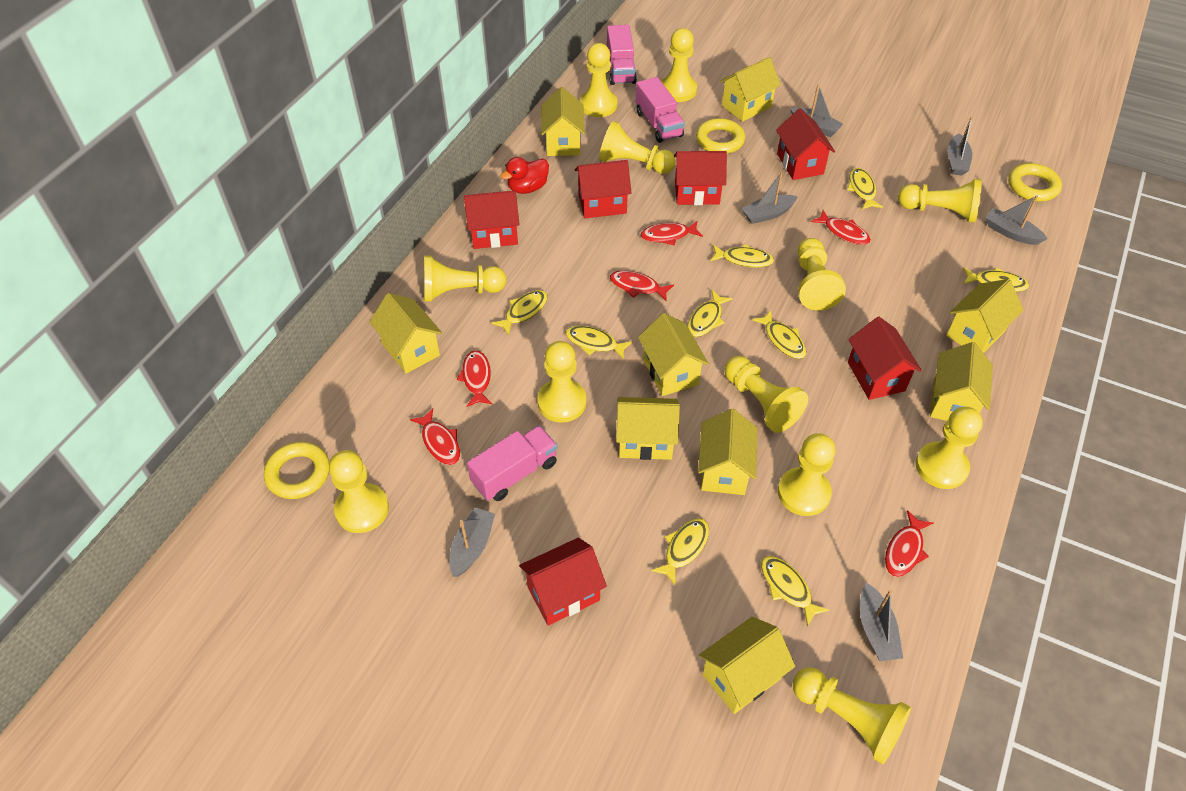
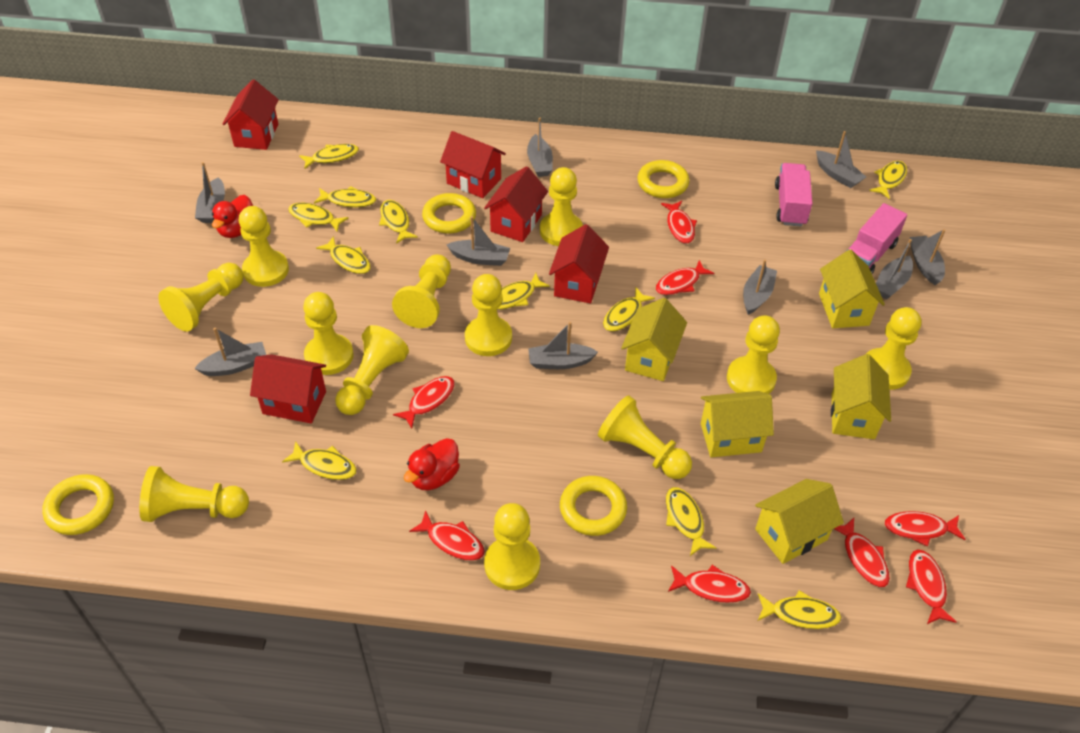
grey boat: 6 -> 9
pink truck: 3 -> 2
red duck: 1 -> 2
red fish: 6 -> 8
red house: 6 -> 5
yellow fish: 9 -> 11
yellow house: 9 -> 5
yellow ring: 3 -> 4

